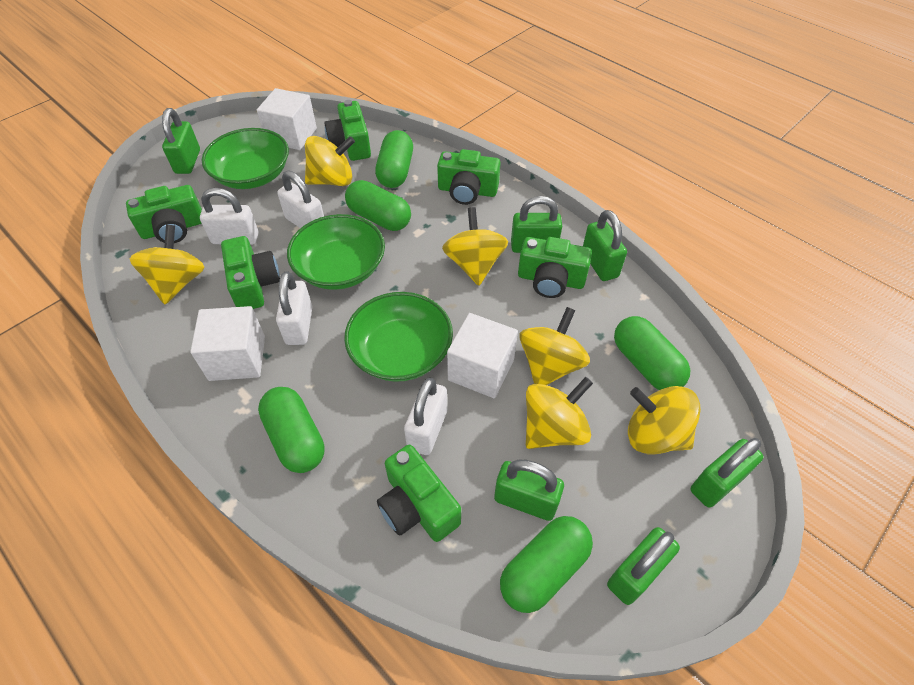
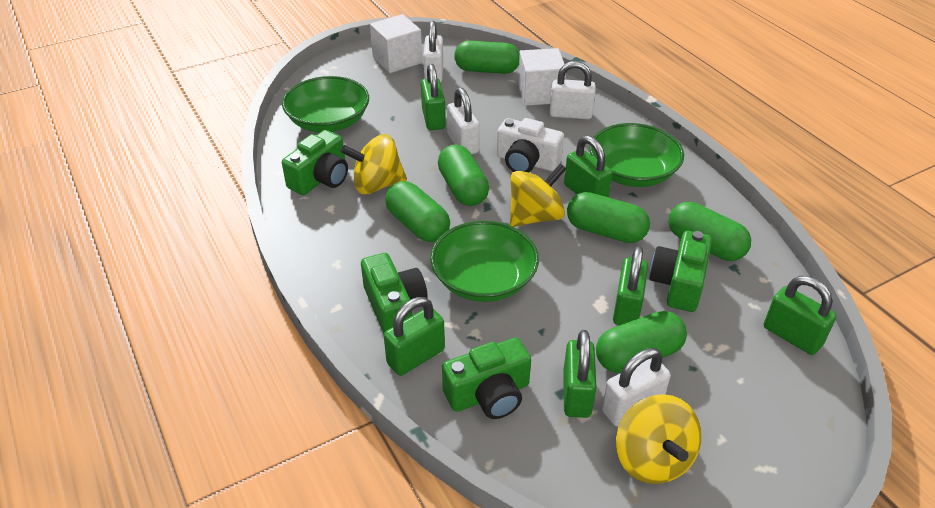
green camera: 6 -> 4
green capsule: 5 -> 6
white camera: 0 -> 1
white cube: 3 -> 2
yellow spinning top: 6 -> 3

